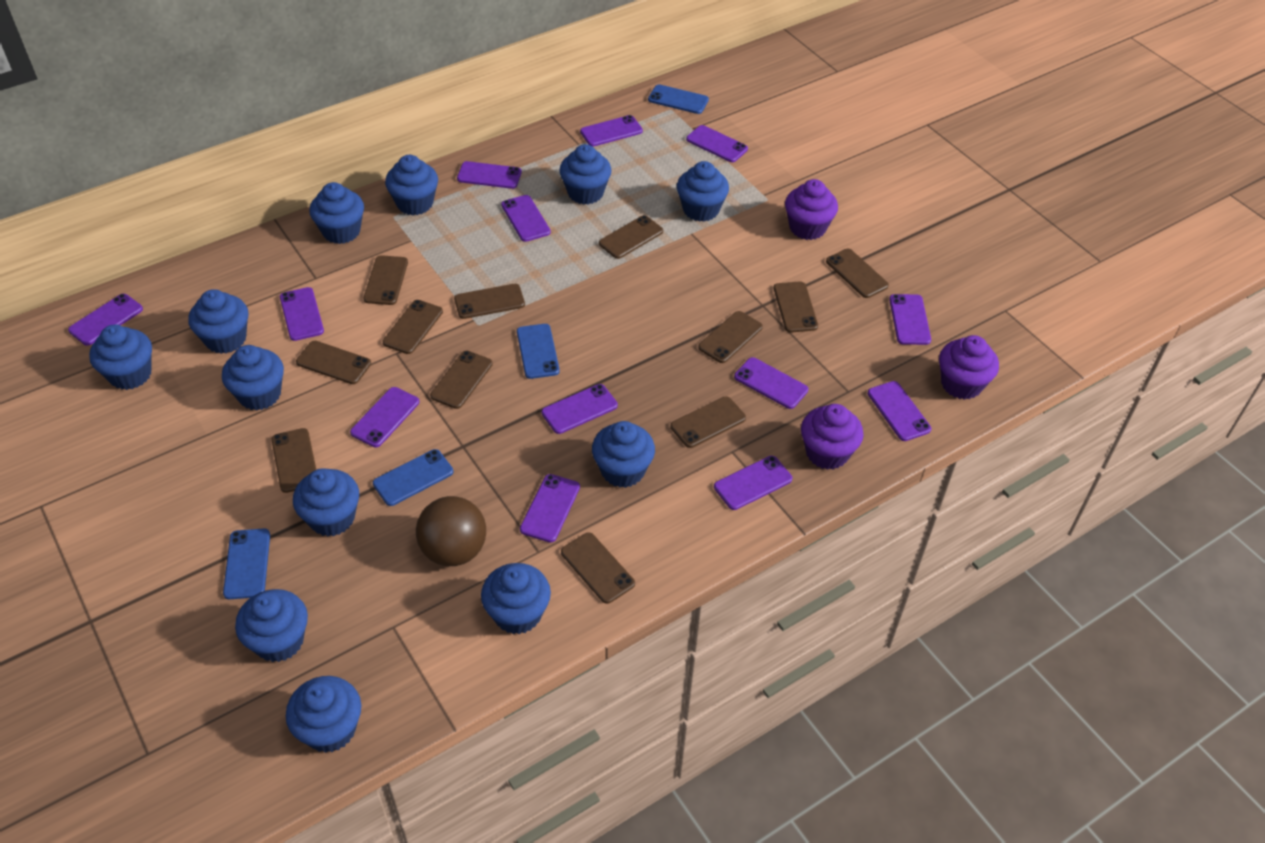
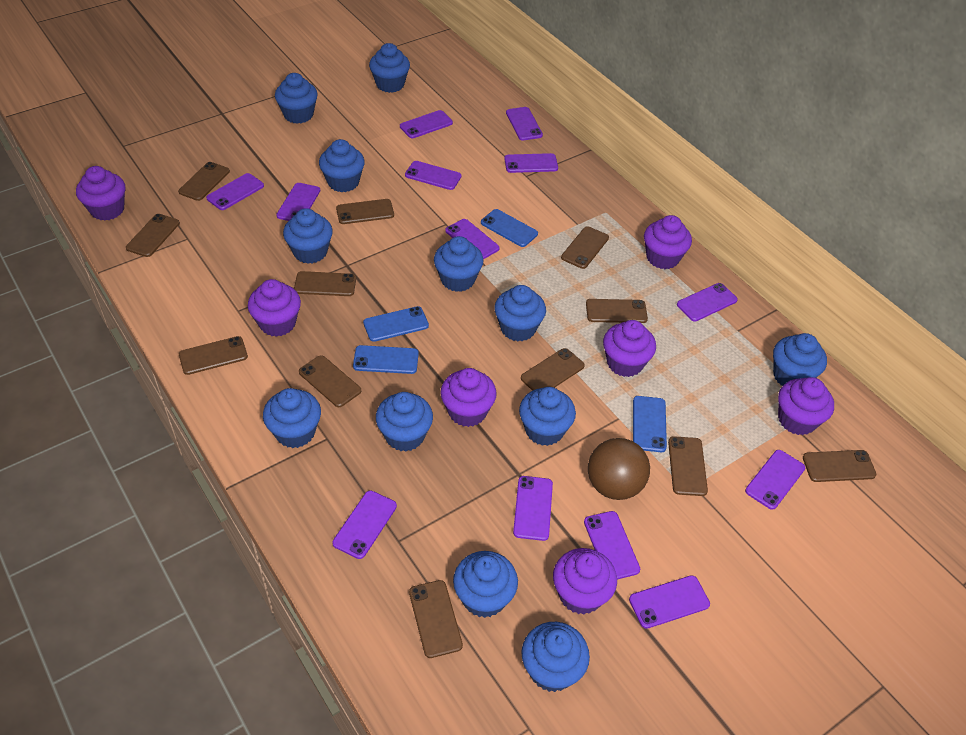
purple cupcake: 3 -> 7

